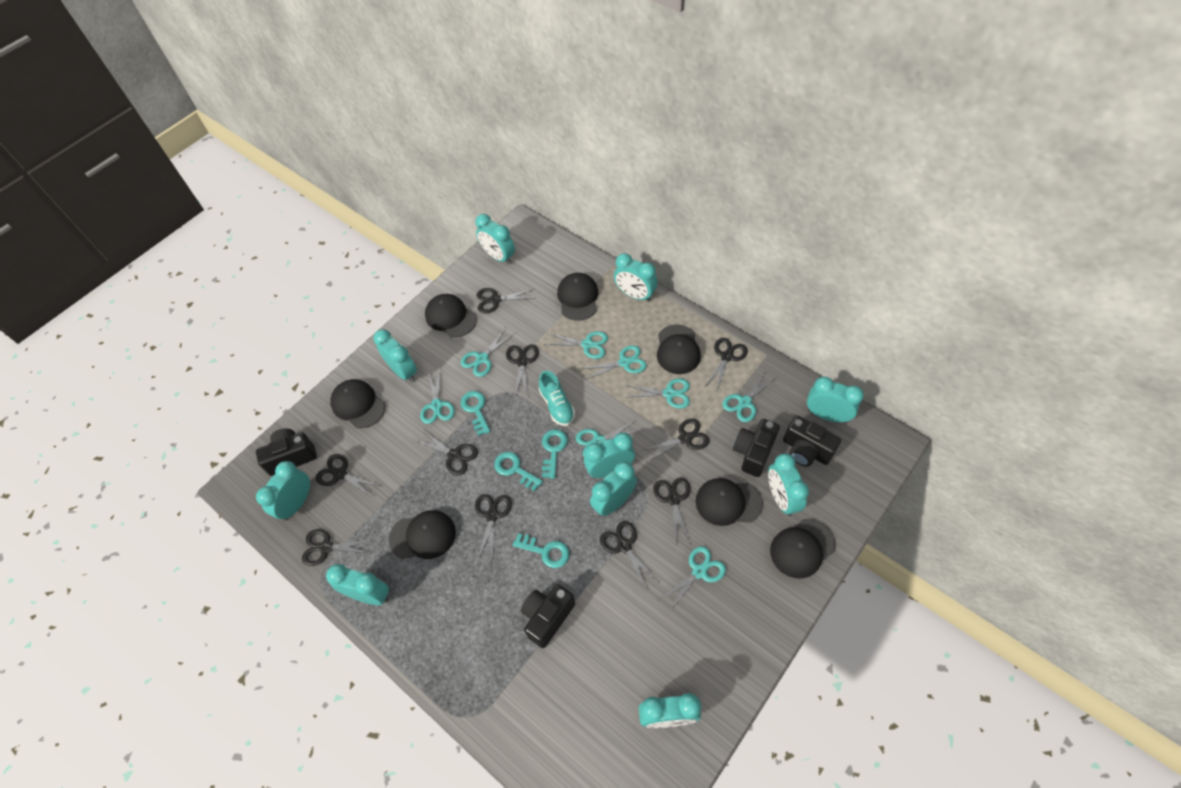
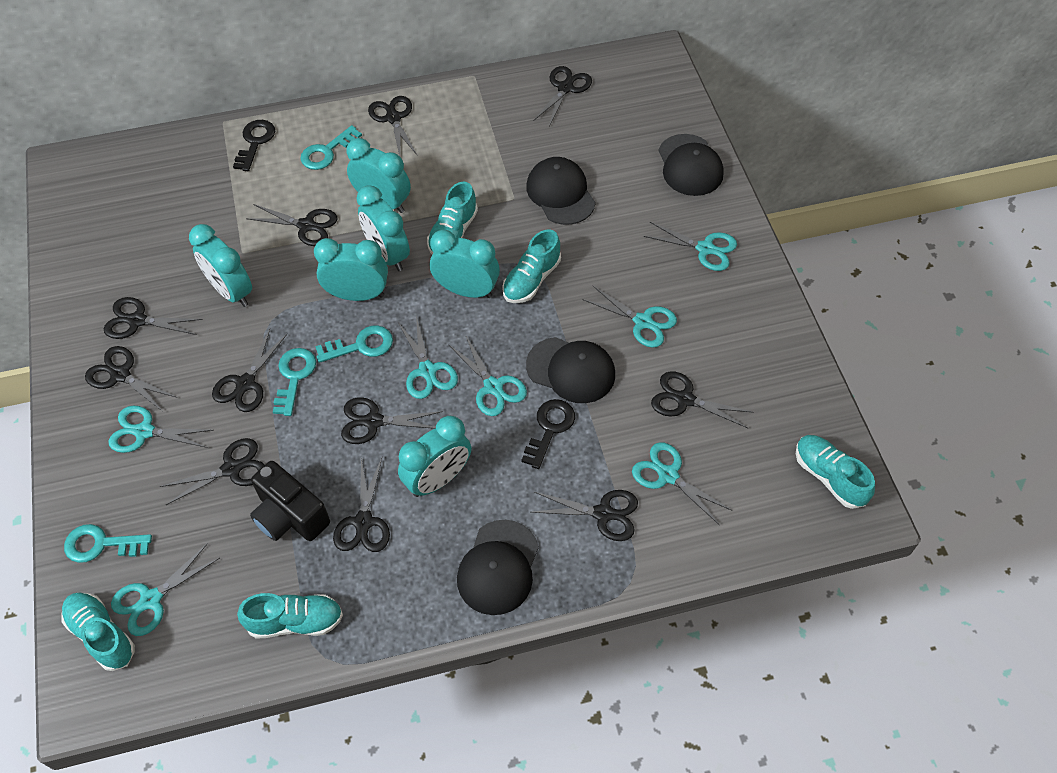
black camera: 4 -> 1
black cap: 7 -> 4
black key: 0 -> 2
black scissors: 10 -> 11
turquoise clock: 10 -> 6
turquoise scissors: 8 -> 7
turquoise shoe: 1 -> 5

